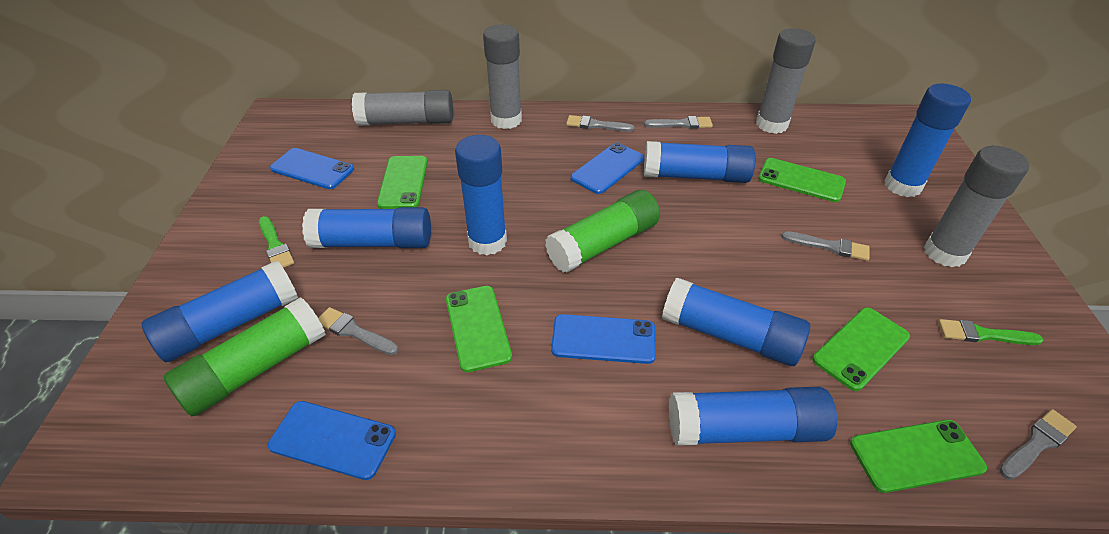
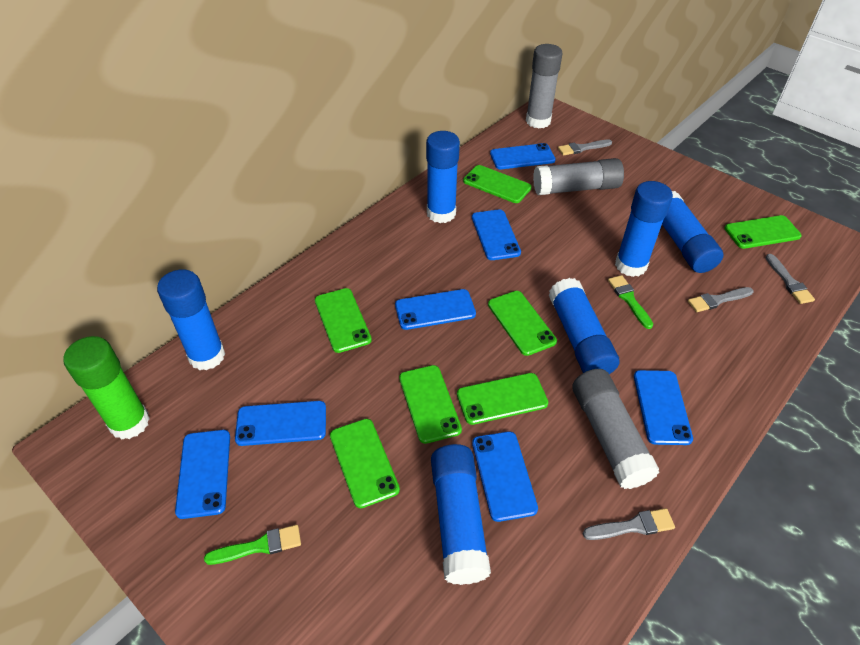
blue glue stick: 7 -> 6
blue phone: 4 -> 7
green glue stick: 2 -> 1
green phone: 5 -> 7
grey brush: 5 -> 4
grey glue stick: 4 -> 3

